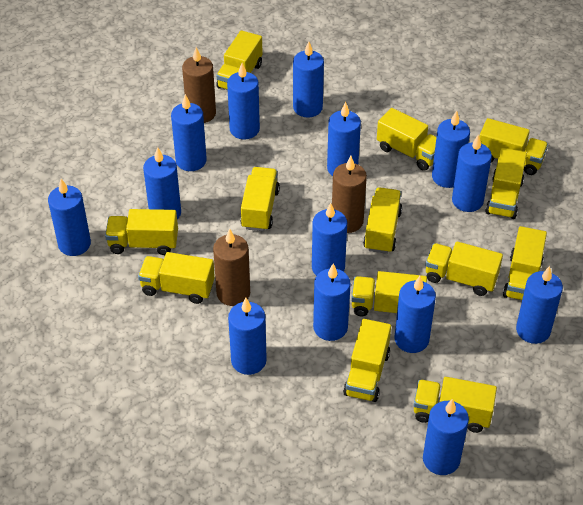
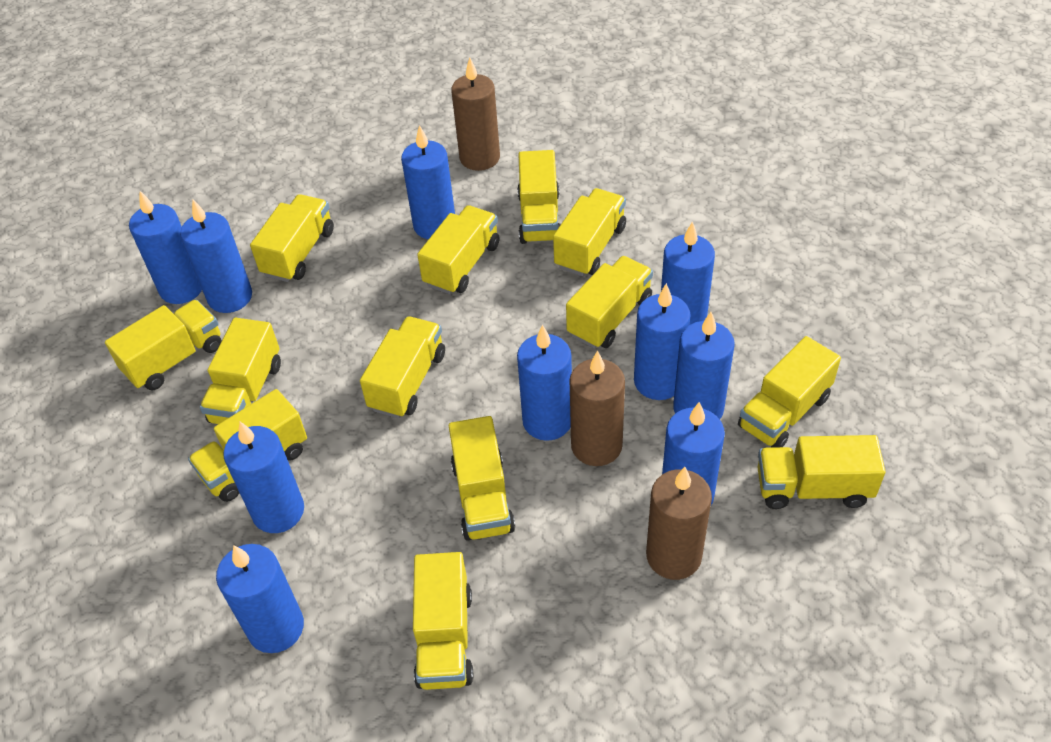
blue candle: 14 -> 10

